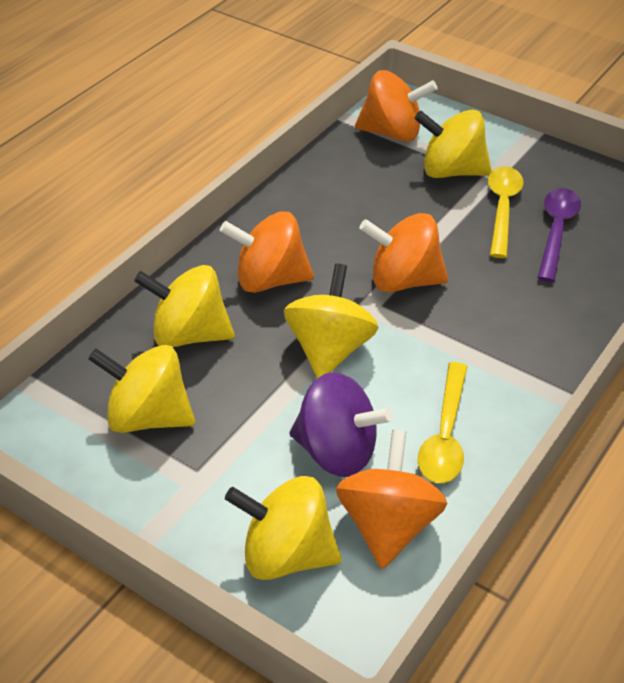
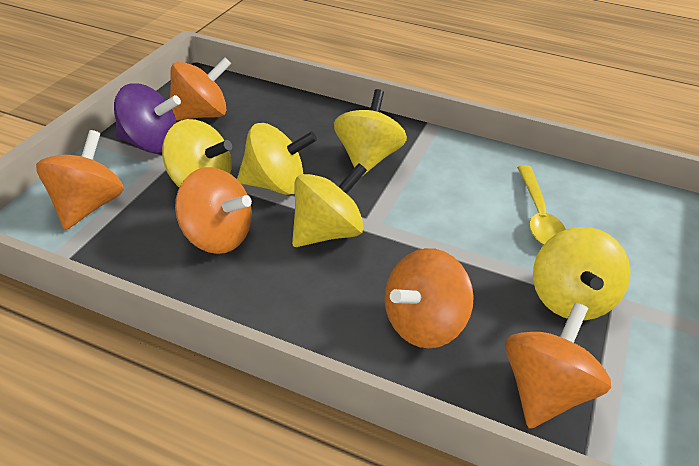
orange spinning top: 4 -> 5
purple spoon: 1 -> 0
yellow spoon: 2 -> 1

